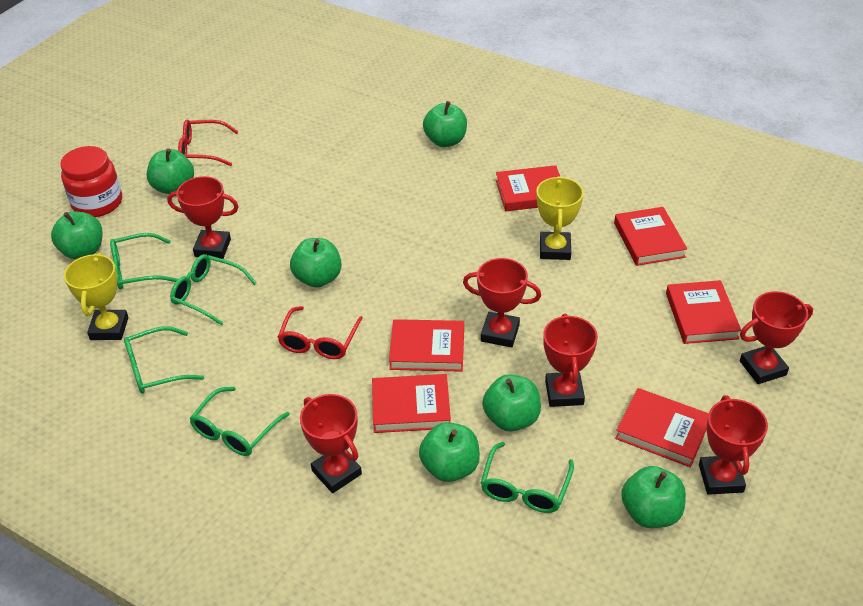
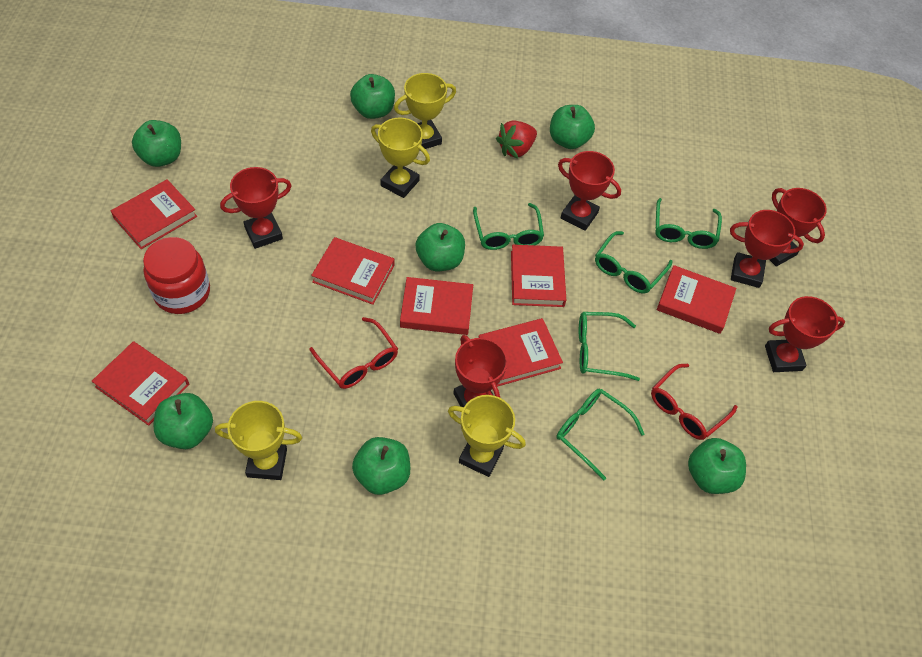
red book: 6 -> 7
red strawberry: 0 -> 1
yellow trophy: 2 -> 4

